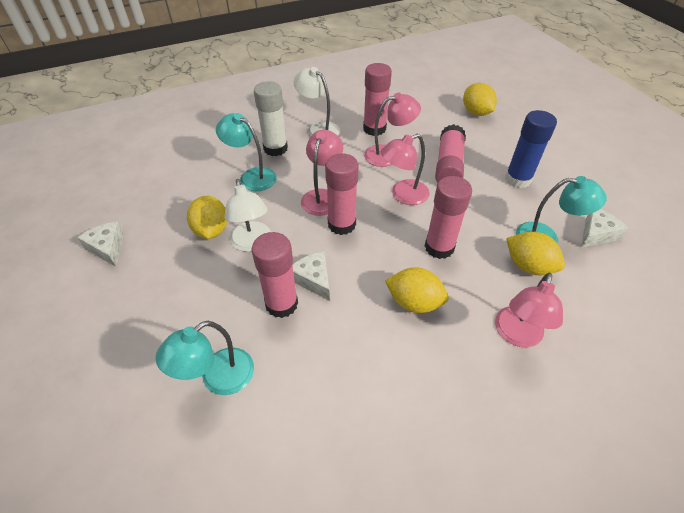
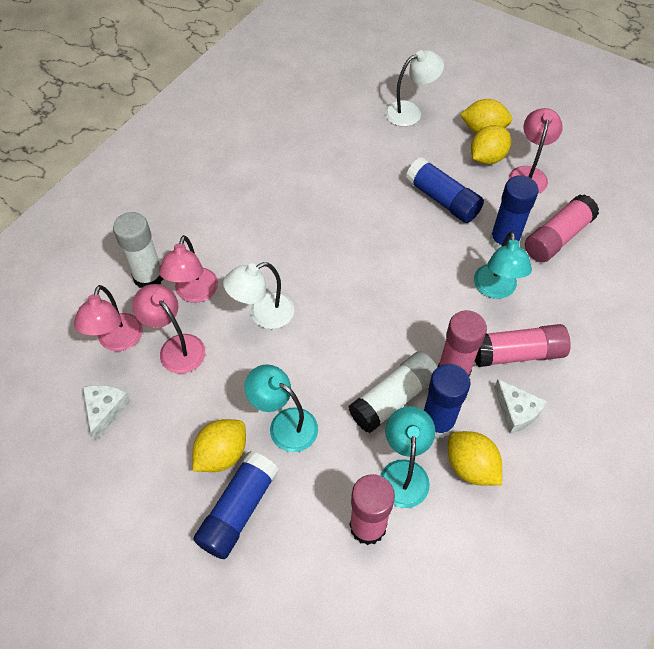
blue glue stick: 1 -> 4
pink glue stick: 5 -> 4
white cheese: 3 -> 2
white glue stick: 1 -> 2

